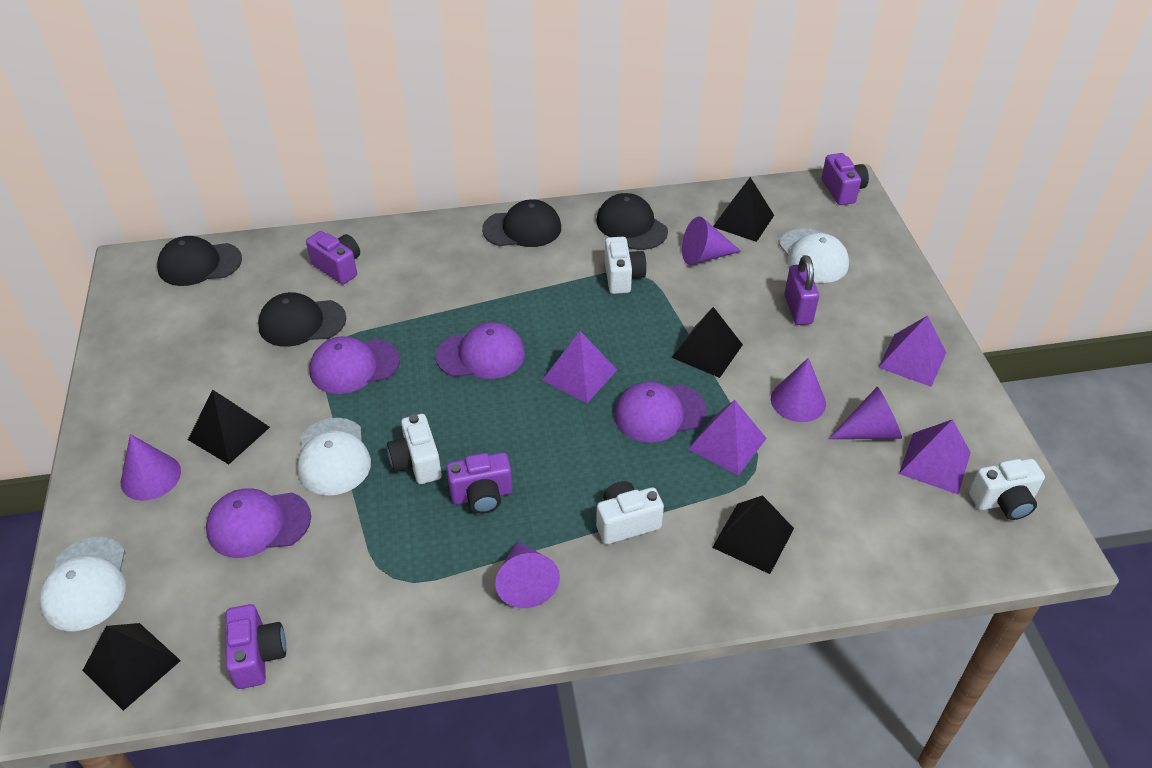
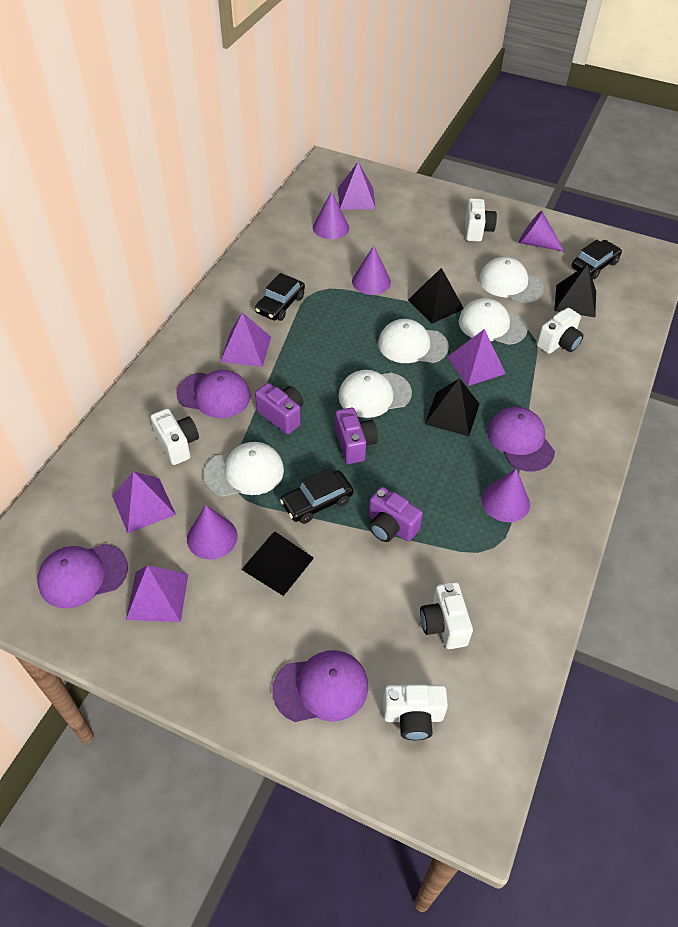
black cap: 4 -> 0
black car: 0 -> 3
black pyramid: 5 -> 4
purple camera: 4 -> 3
purple padlock: 1 -> 0
purple pyramid: 4 -> 5
white camera: 4 -> 5
white cap: 3 -> 5

